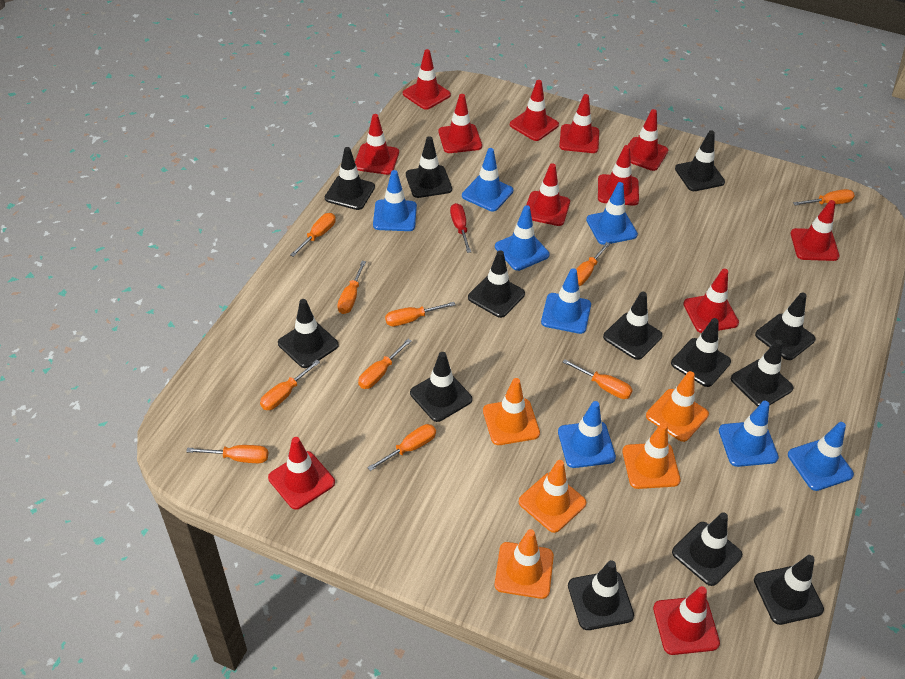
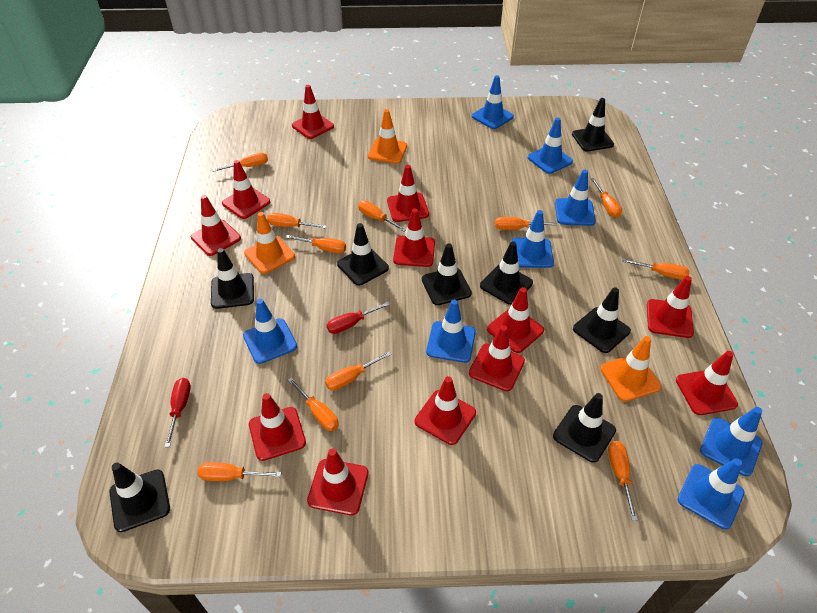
black traffic cone: 13 -> 8
orange screwdriver: 10 -> 11
orange traffic cone: 5 -> 3
red screwdriver: 1 -> 2

